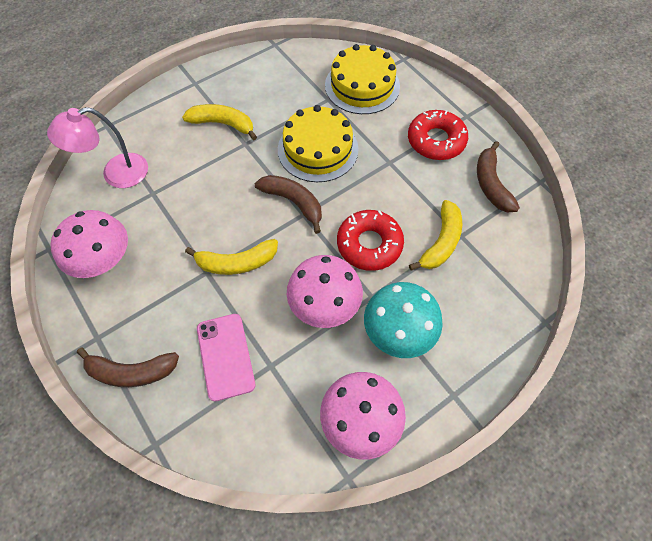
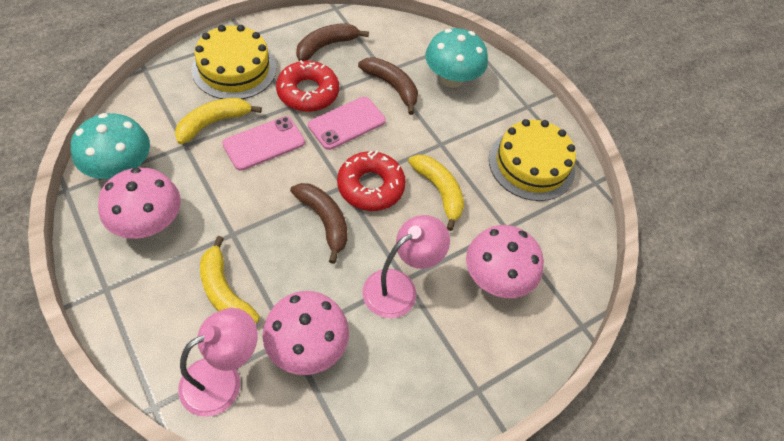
pink lamp: 1 -> 2
pink phone: 1 -> 2
turquoise mushroom: 1 -> 2

